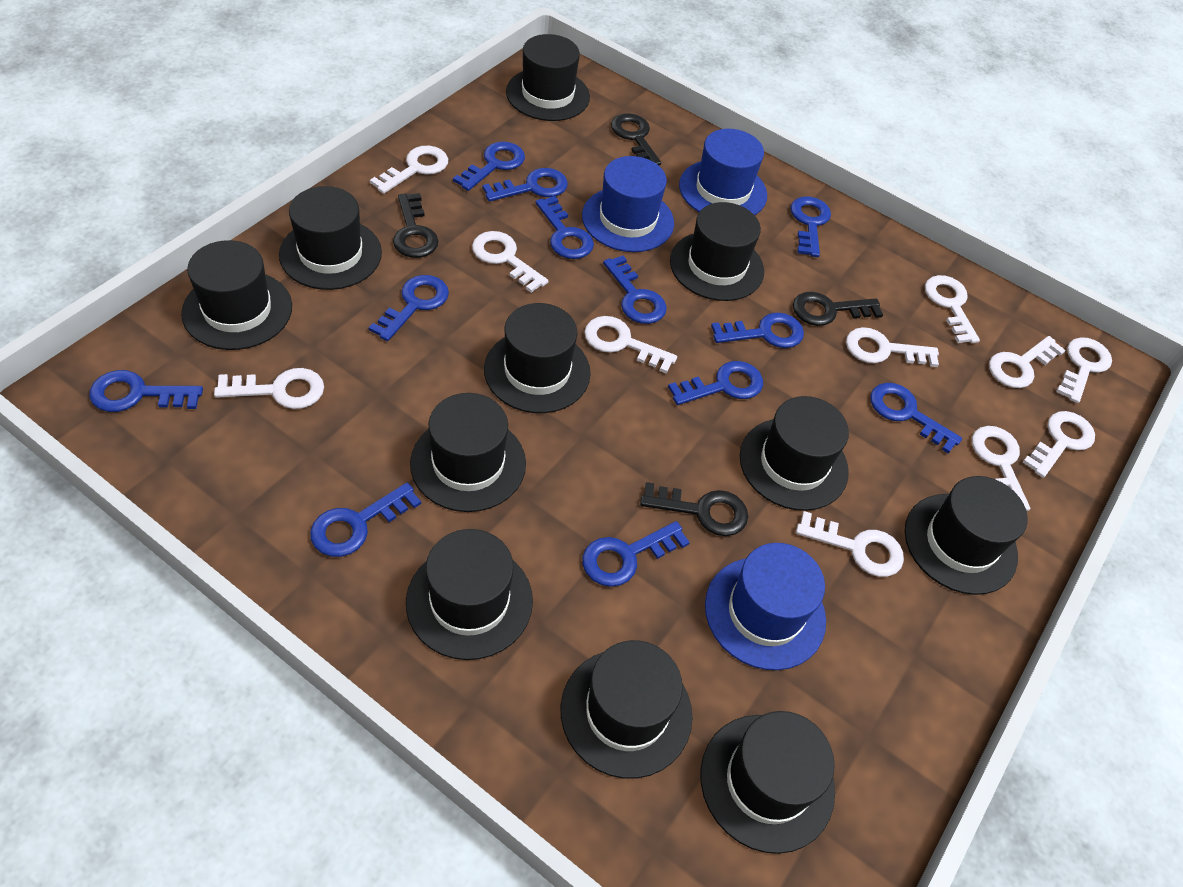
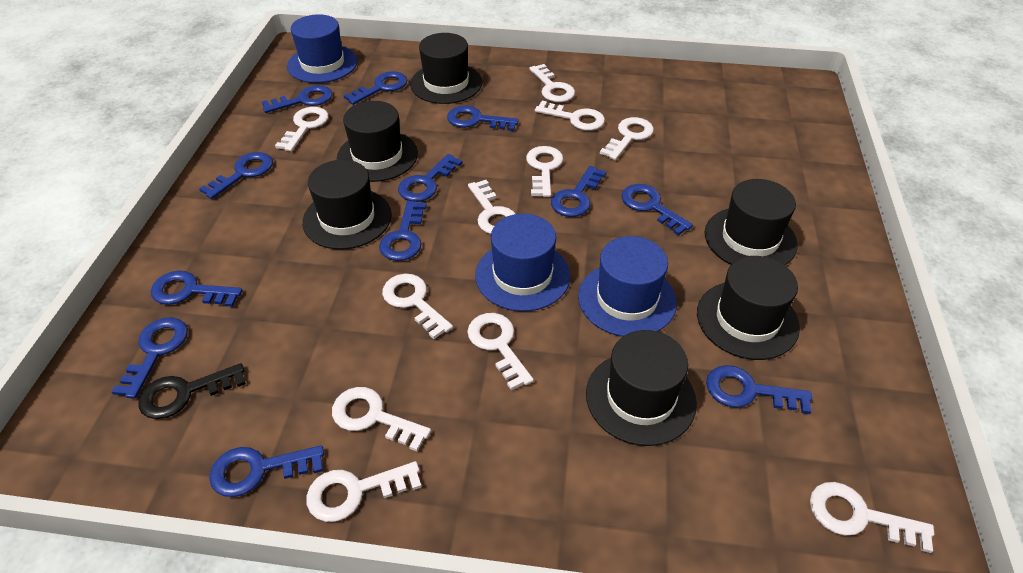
black hat: 11 -> 6
black key: 4 -> 1

